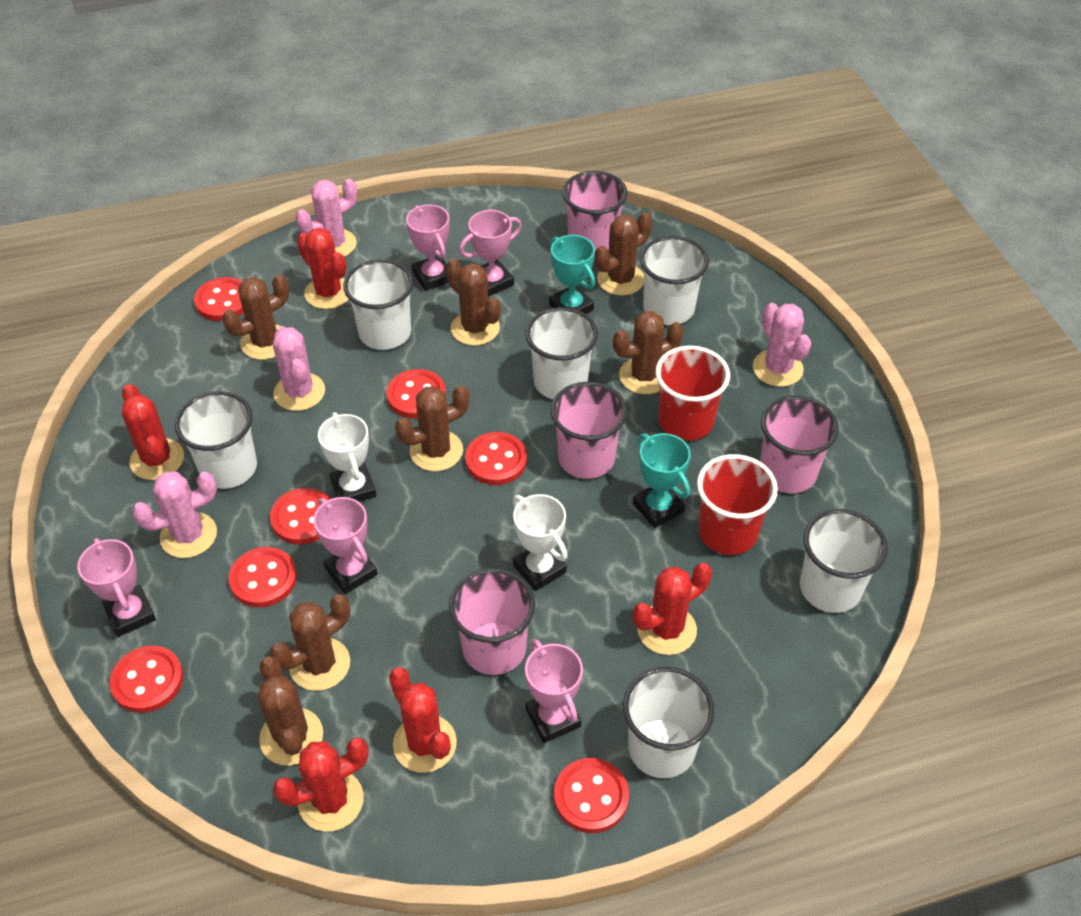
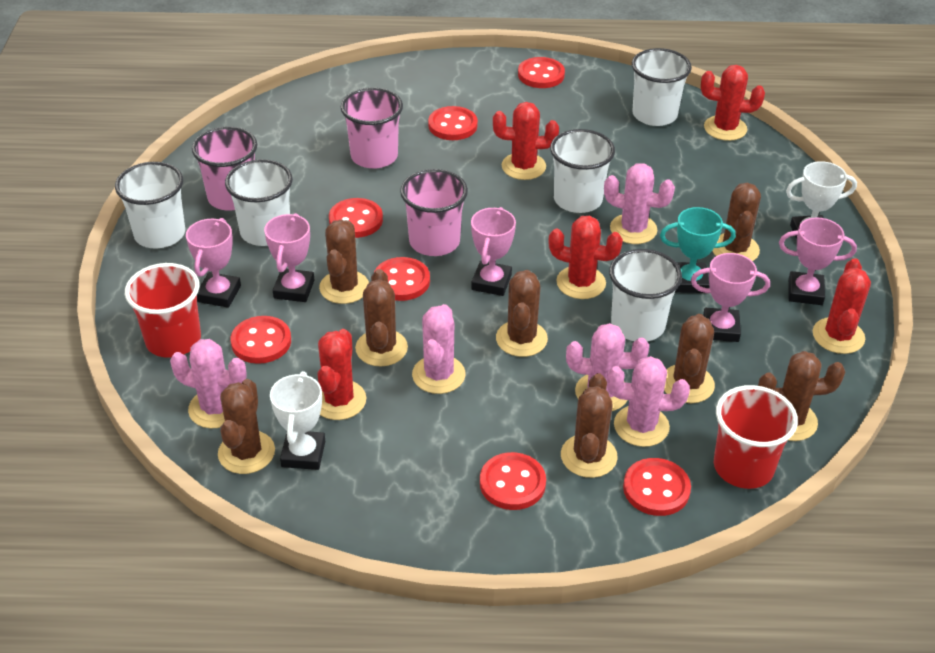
brown cactus: 7 -> 8
pink cactus: 4 -> 5
pink cup: 4 -> 3
turquoise trophy: 2 -> 1
white cup: 6 -> 5

